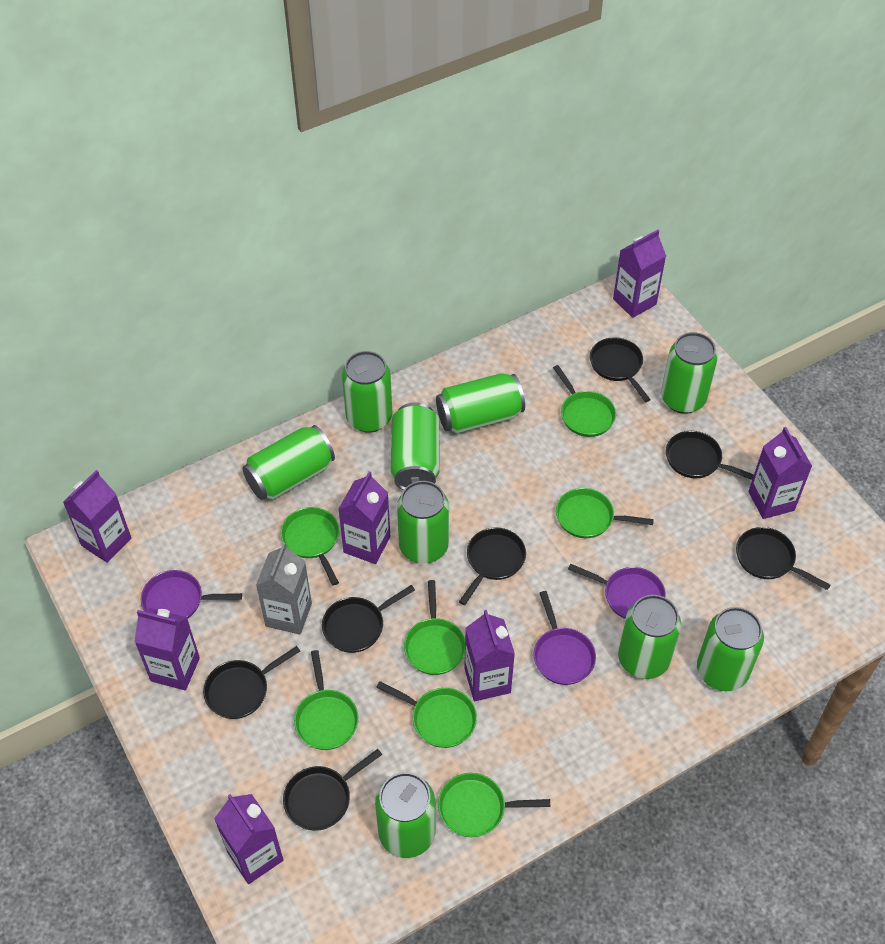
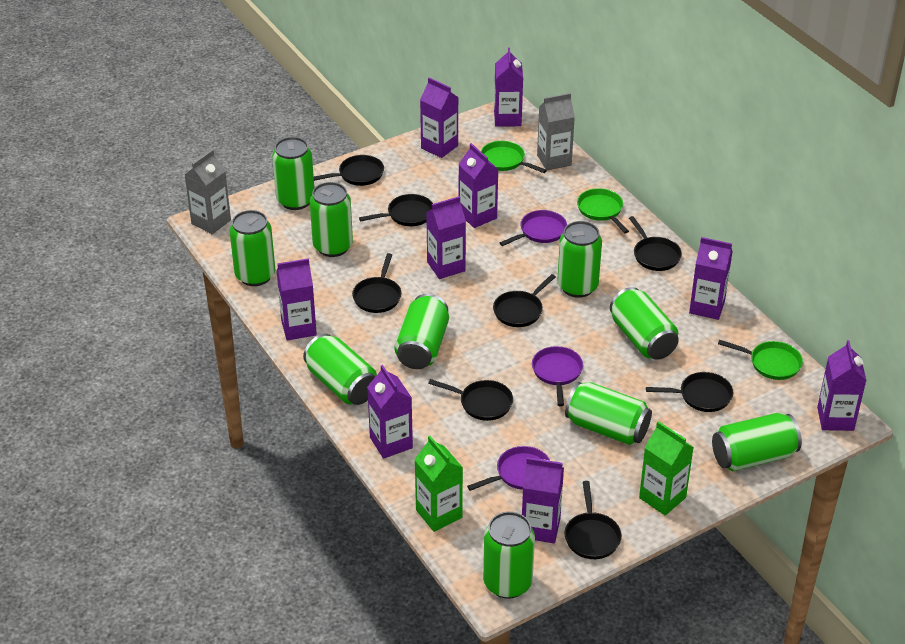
black pan: 7 -> 8
green can: 9 -> 10
green carton: 0 -> 2
green pan: 7 -> 3
grey carton: 1 -> 2
purple carton: 7 -> 9

